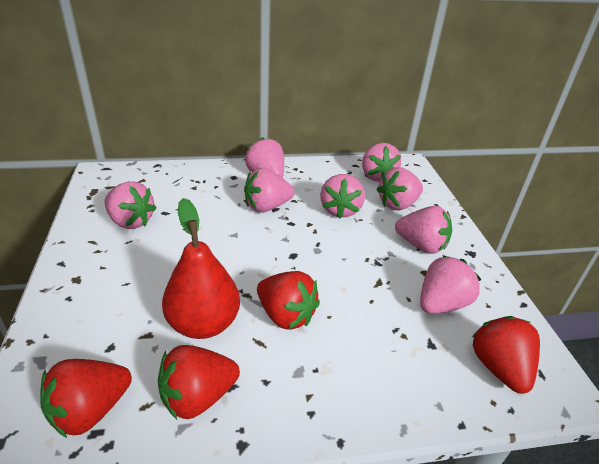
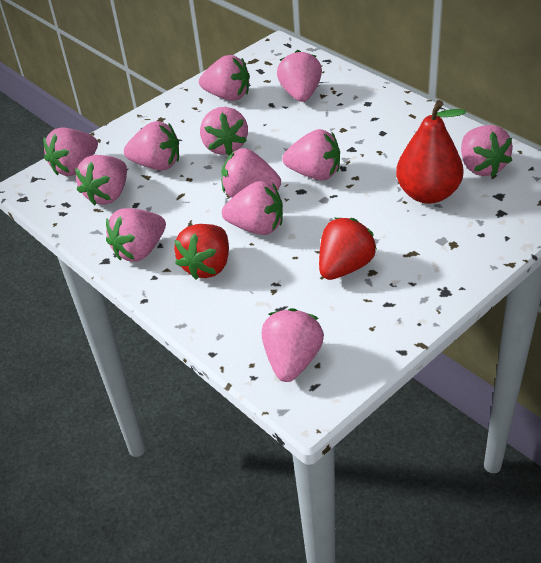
pink strawberry: 8 -> 12
red strawberry: 4 -> 2

